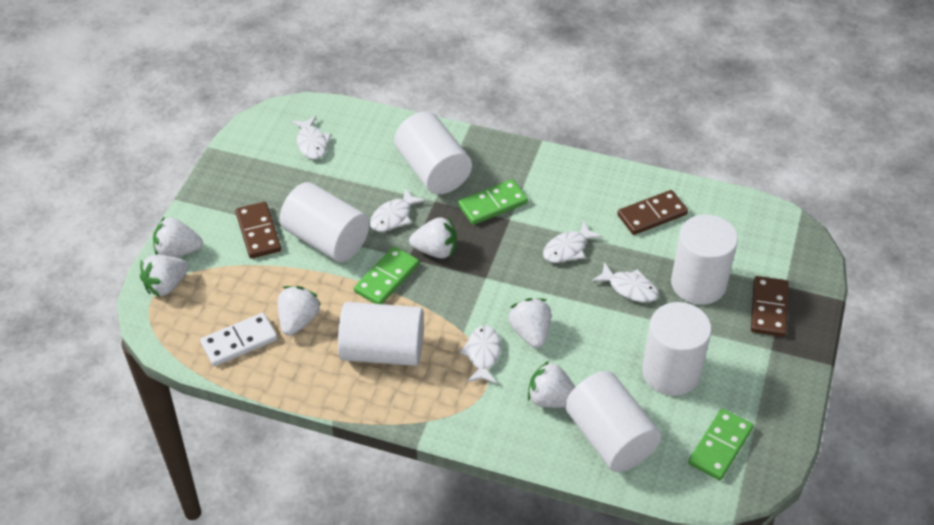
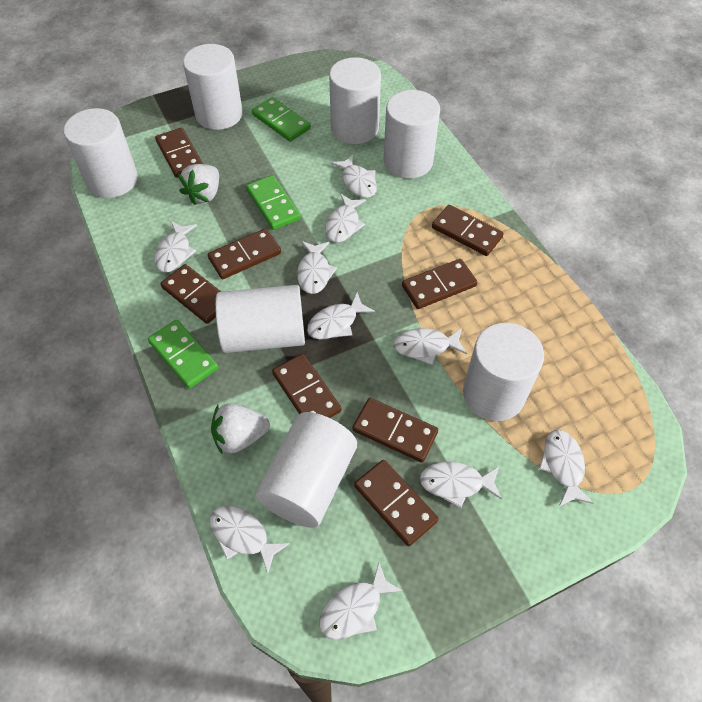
brown domino: 3 -> 8
white cylinder: 6 -> 7
white domino: 1 -> 0
white fish: 5 -> 10
white strawberry: 6 -> 2

